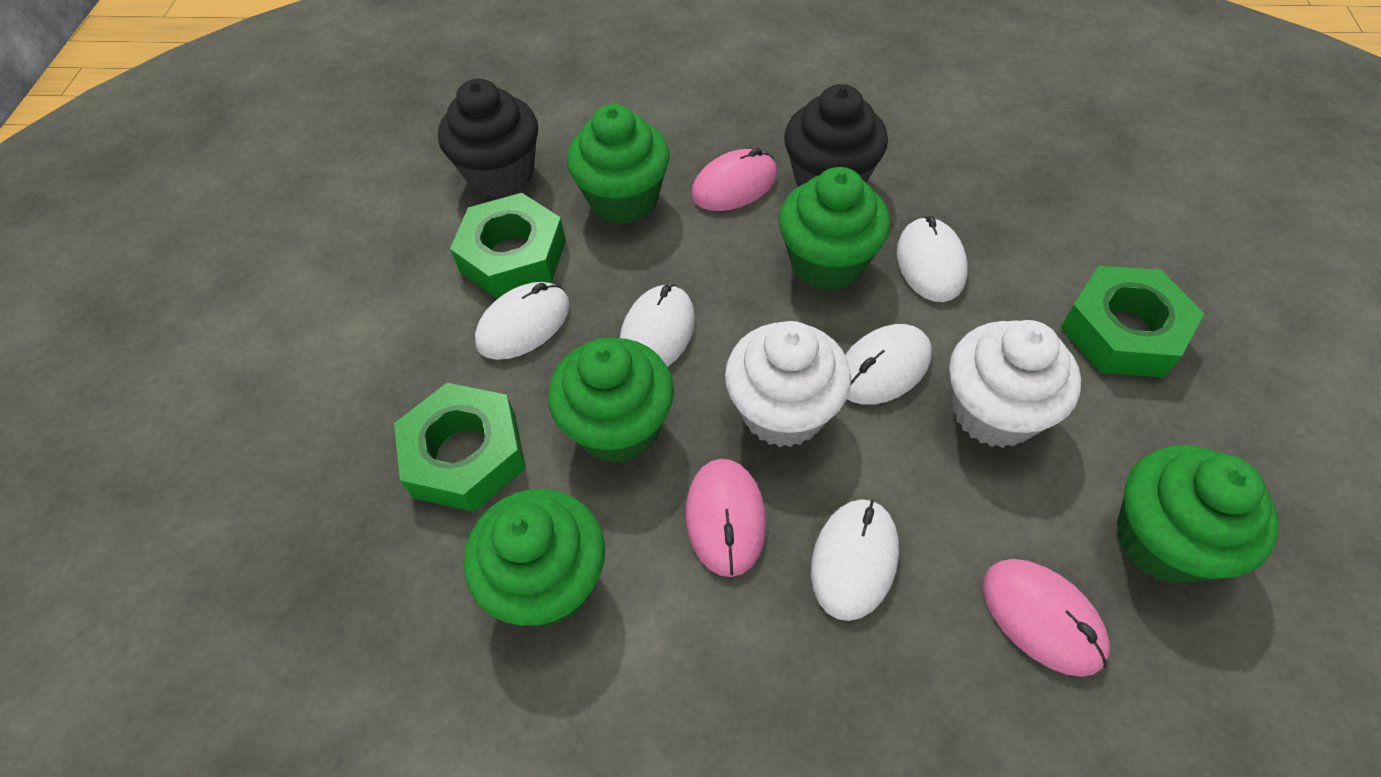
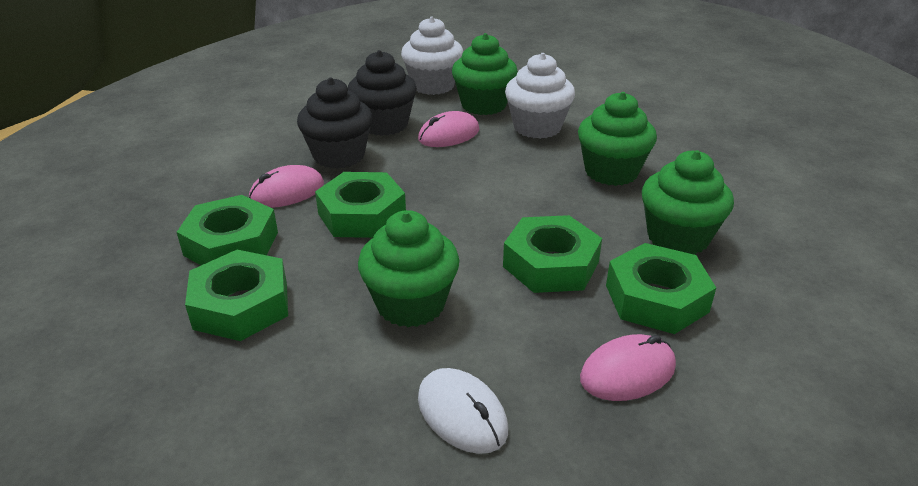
green cupcake: 5 -> 4
green nut: 3 -> 5
white mouse: 5 -> 1

